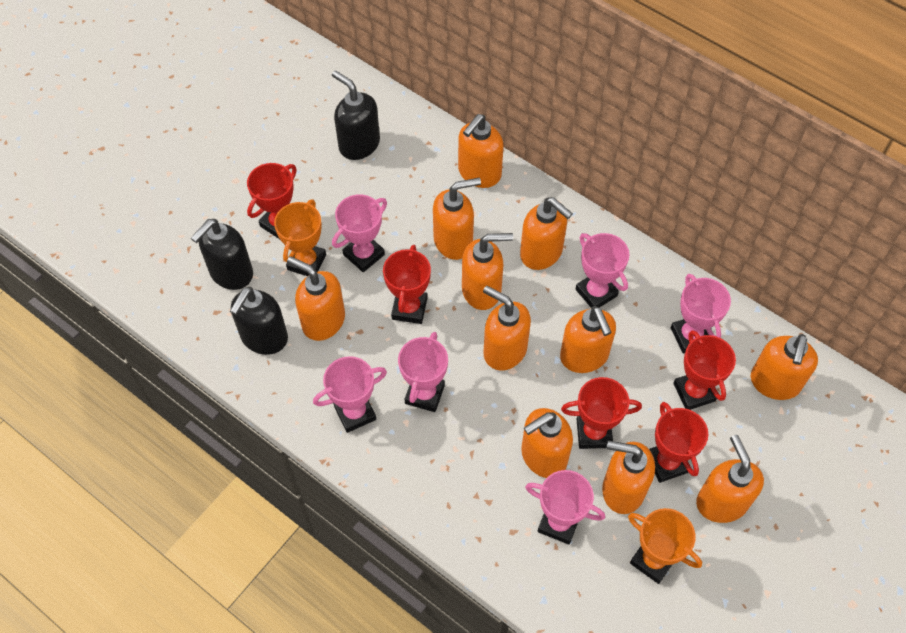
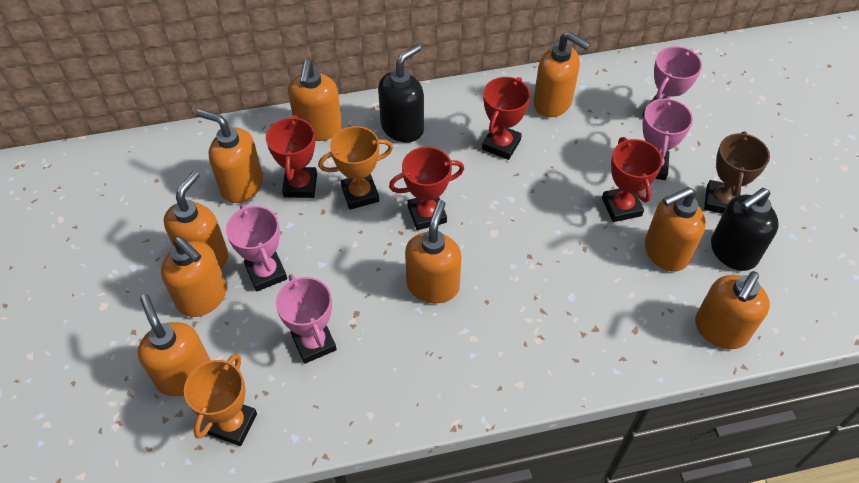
black soap dispenser: 3 -> 2
brown trophy: 0 -> 1
orange soap dispenser: 11 -> 9
pink trophy: 6 -> 4
red trophy: 5 -> 4

